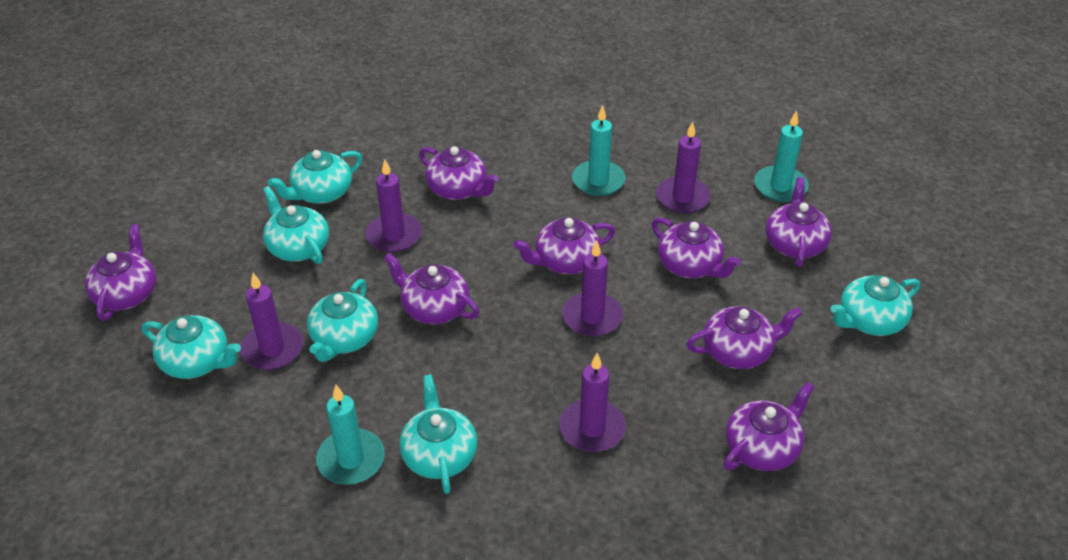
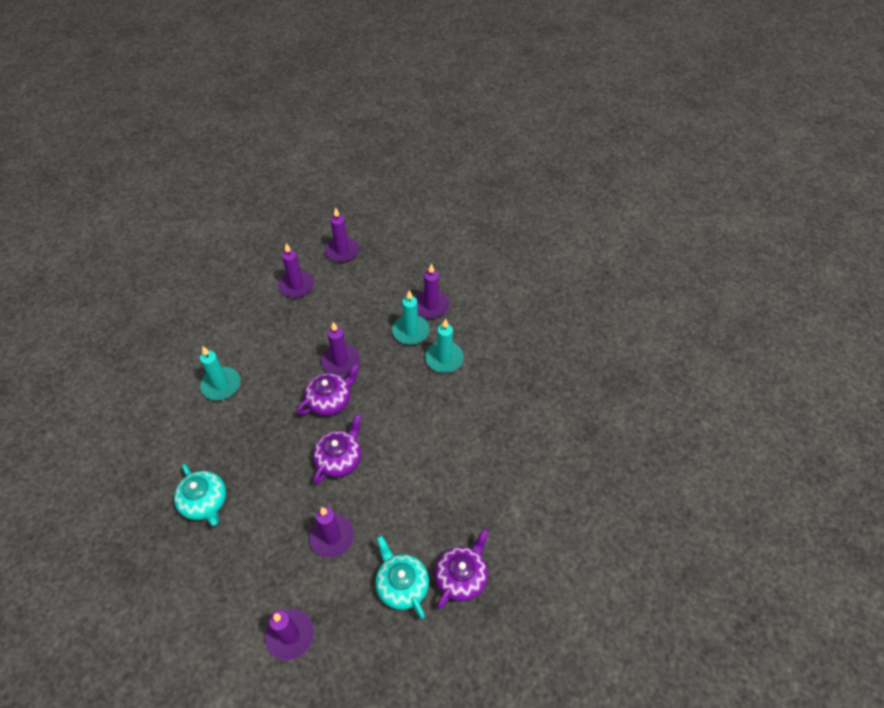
purple candle: 5 -> 6
purple teapot: 8 -> 3
turquoise teapot: 6 -> 2

